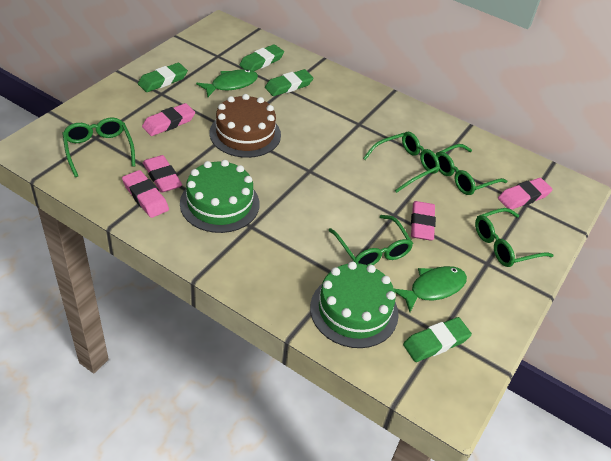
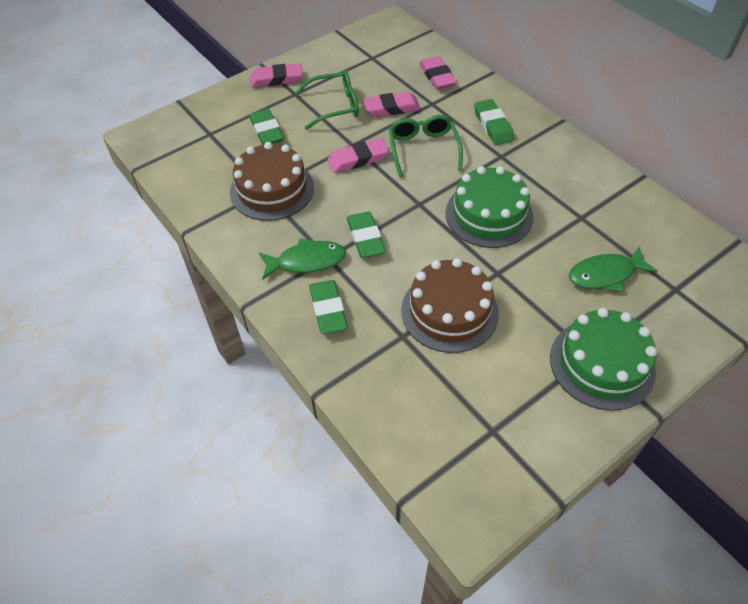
brown cake: 1 -> 2
green glasses: 5 -> 2
pink eraser: 5 -> 4

